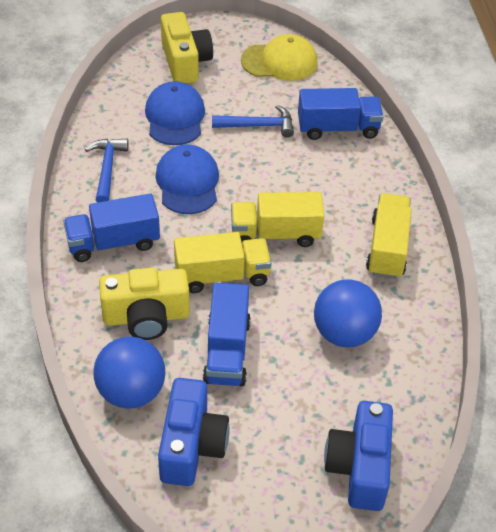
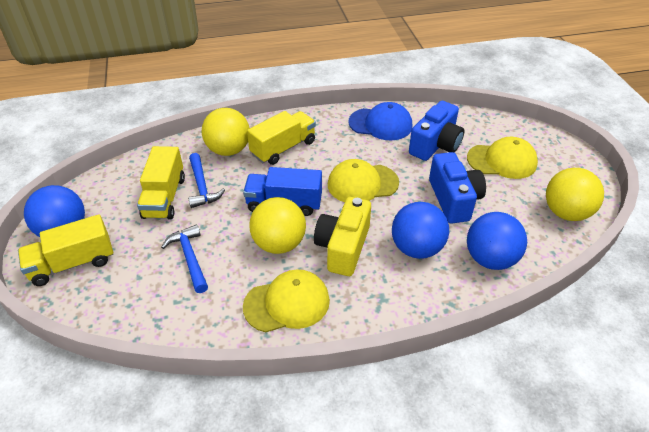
blue ball: 2 -> 3
blue cap: 2 -> 1
blue truck: 3 -> 1
yellow ball: 0 -> 3
yellow camera: 2 -> 1
yellow cap: 1 -> 3

